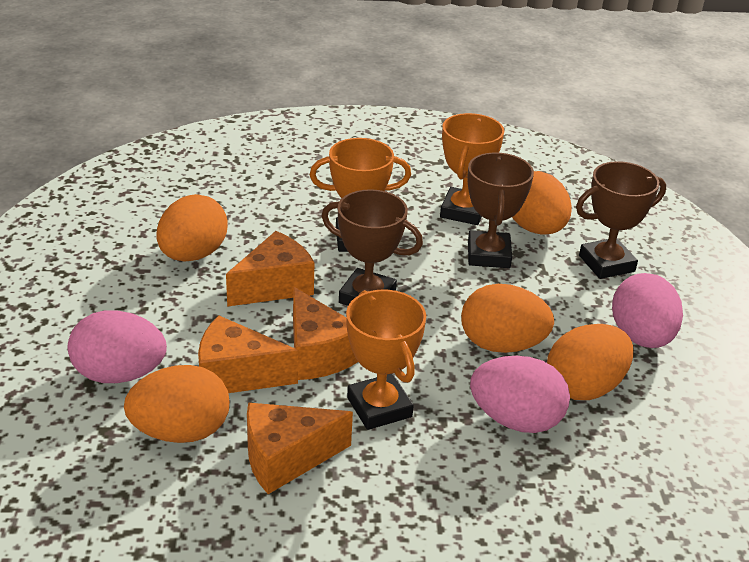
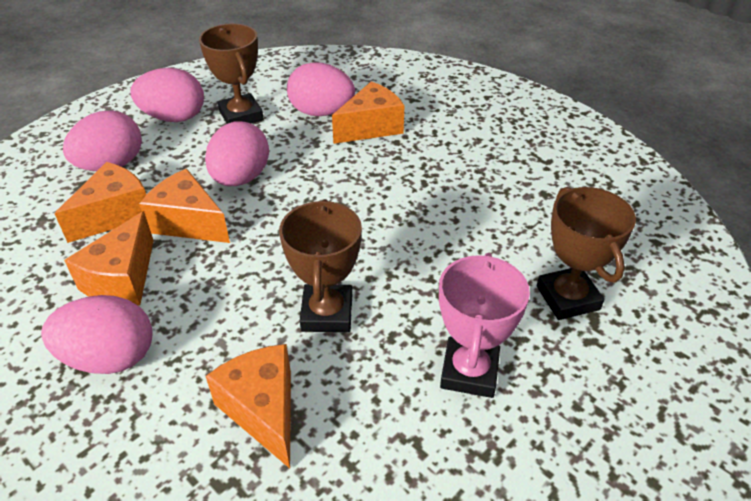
orange cheese: 4 -> 5
orange egg: 5 -> 0
orange trophy: 3 -> 0
pink egg: 3 -> 5
pink trophy: 0 -> 1

